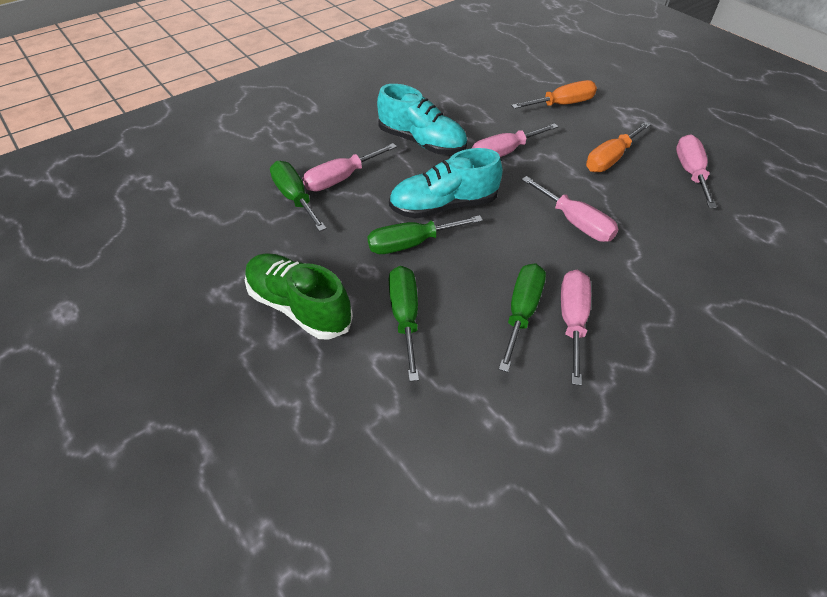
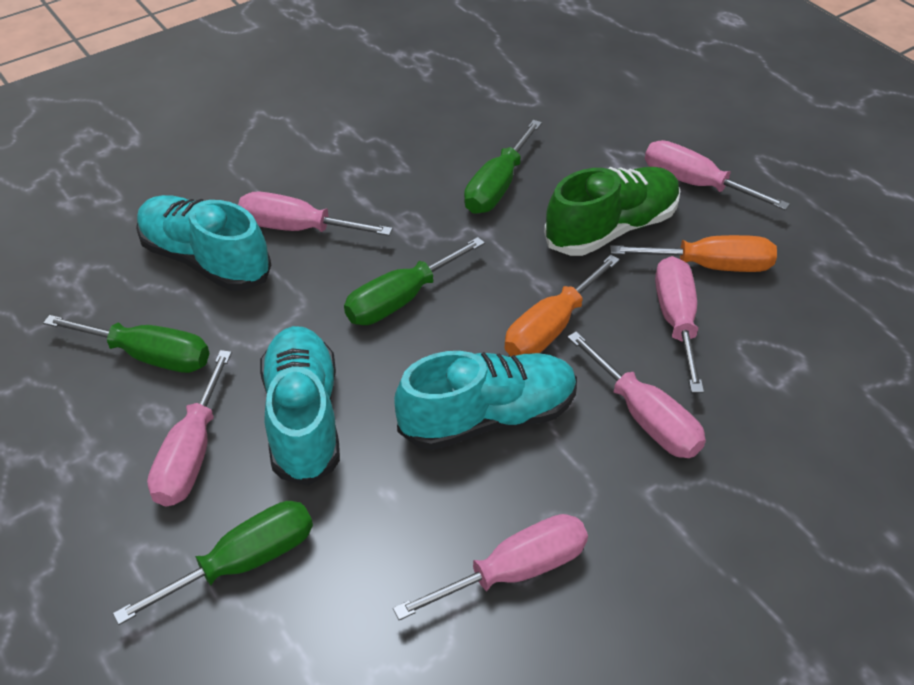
pink screwdriver: 5 -> 6
turquoise shoe: 2 -> 3

